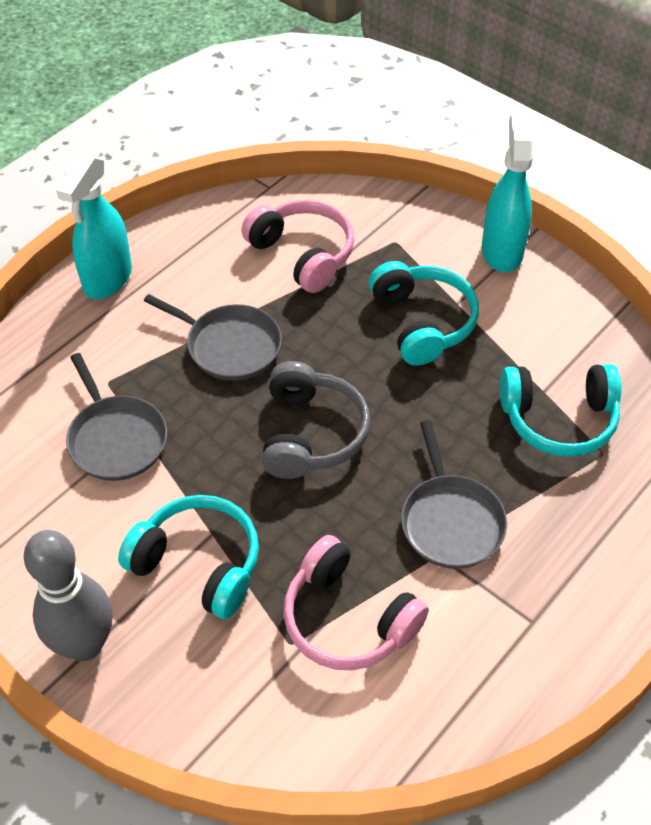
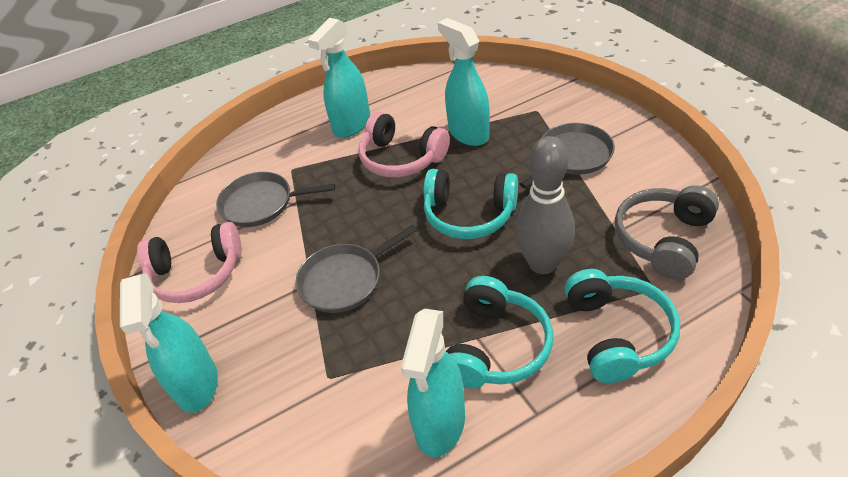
turquoise spray bottle: 2 -> 4

